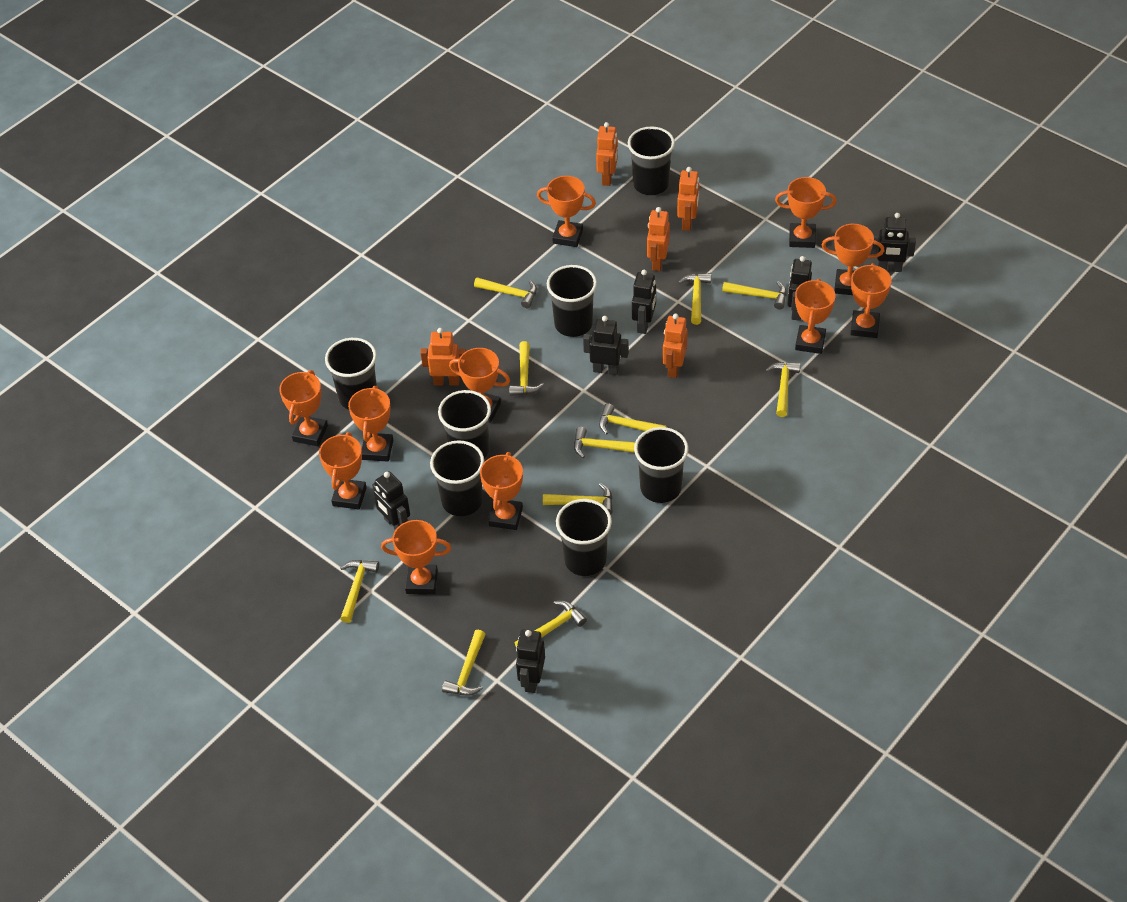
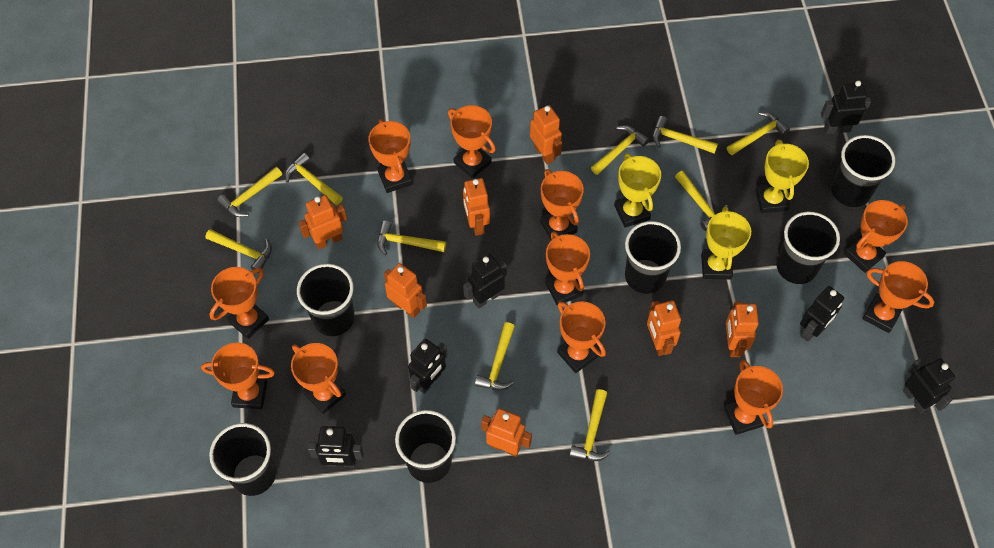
black cup: 7 -> 6
orange robot: 5 -> 7
yellow hammer: 11 -> 10
yellow trophy: 0 -> 3

